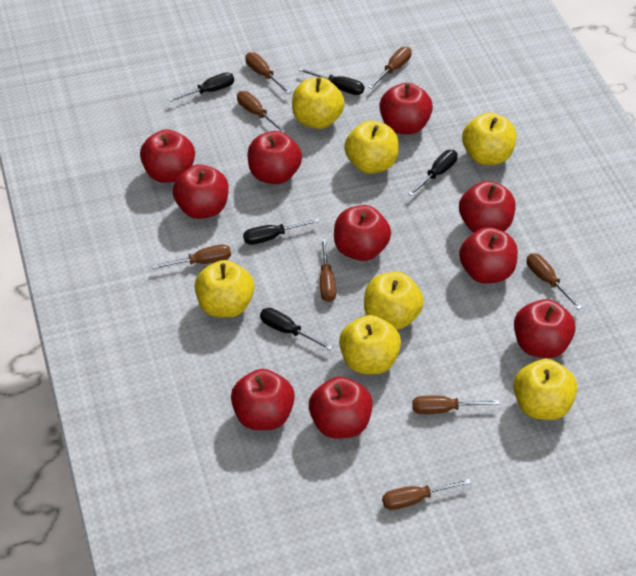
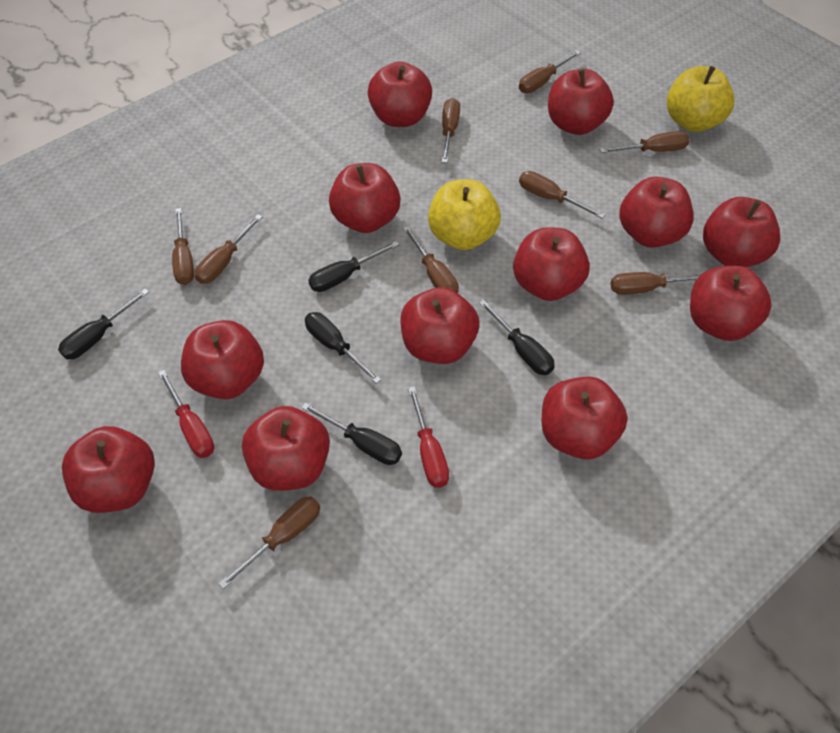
brown screwdriver: 8 -> 9
red apple: 10 -> 12
red screwdriver: 0 -> 2
yellow apple: 7 -> 2

